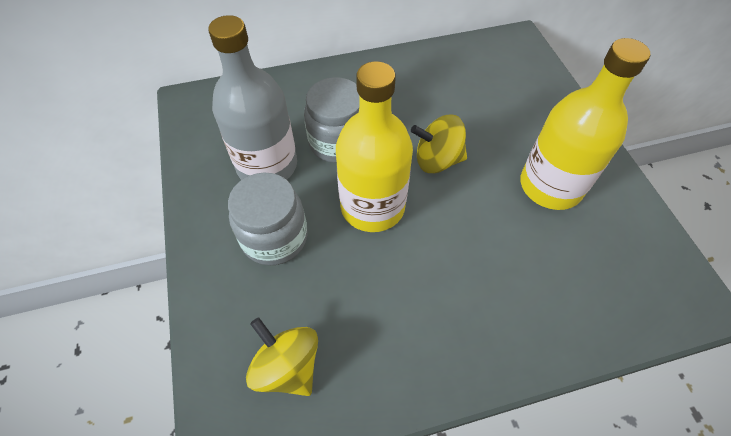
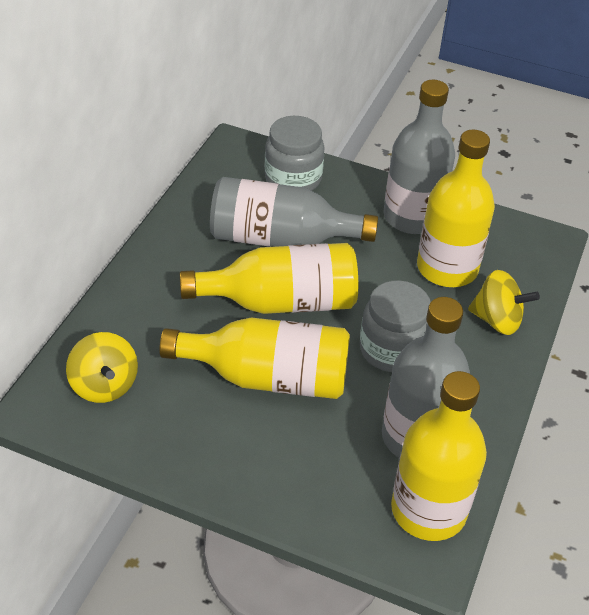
grey bottle: 1 -> 3
yellow bottle: 2 -> 4

